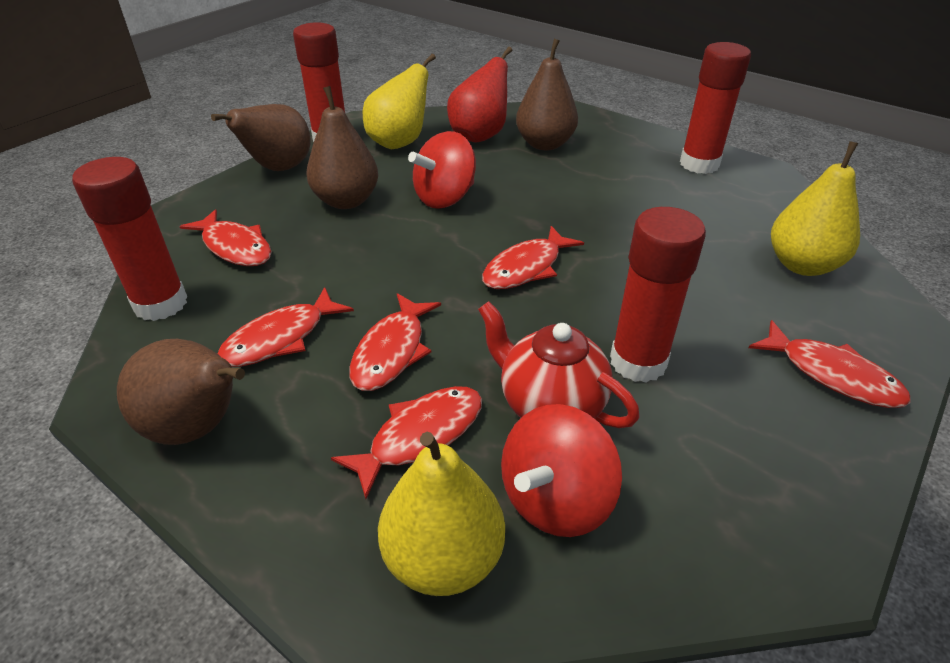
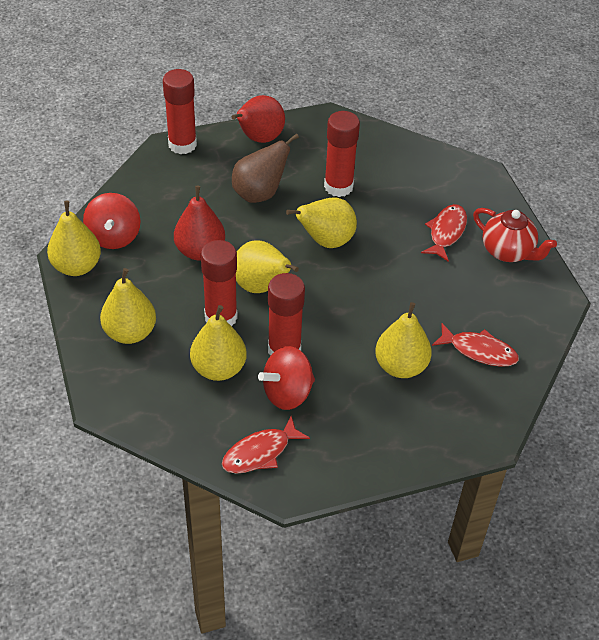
brown pear: 4 -> 1
red fish: 6 -> 3
red pear: 1 -> 2
yellow pear: 3 -> 6

